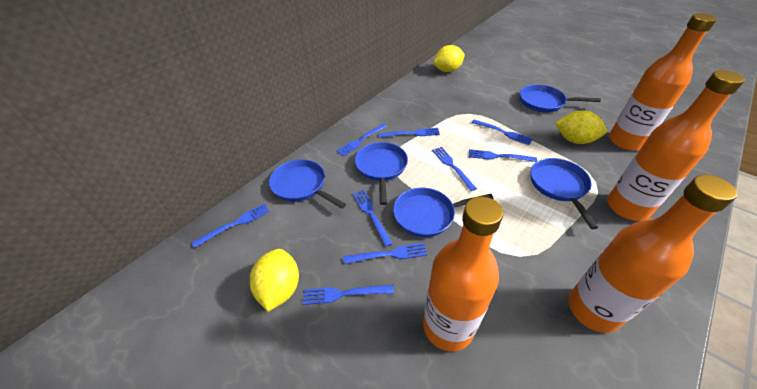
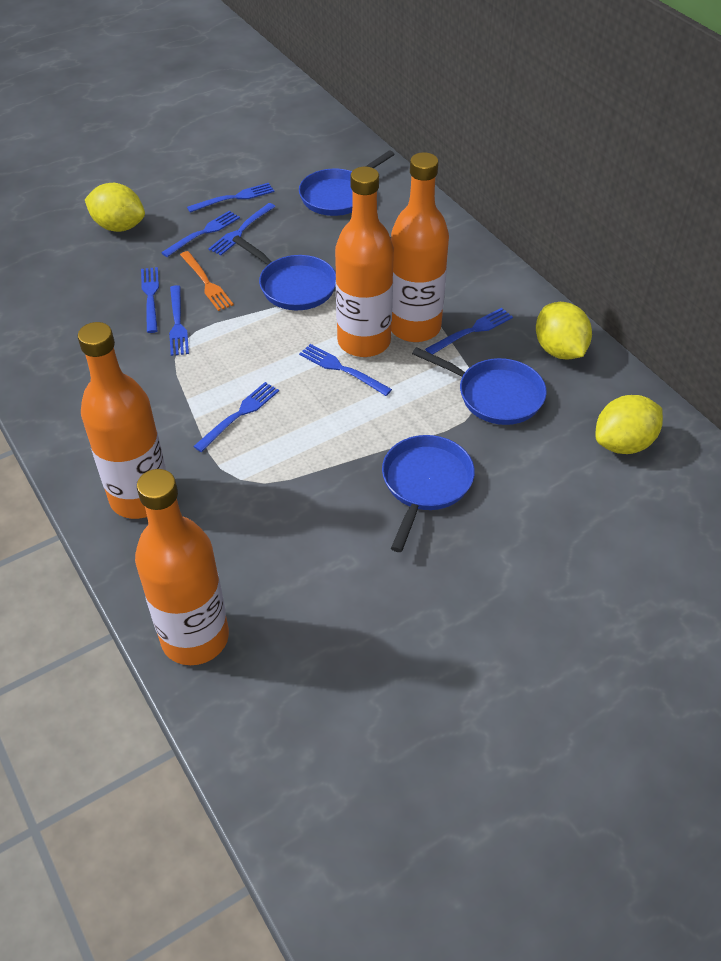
blue fork: 9 -> 8
blue pan: 5 -> 4
orange fork: 0 -> 1

